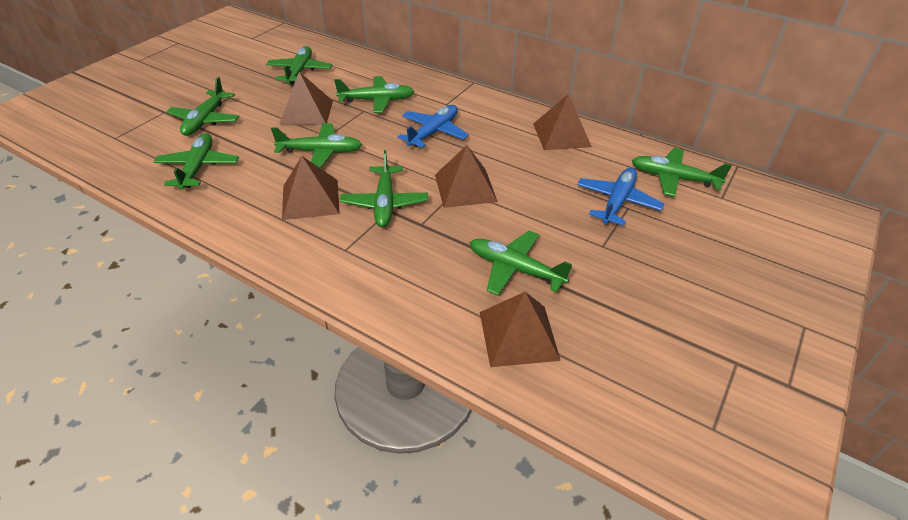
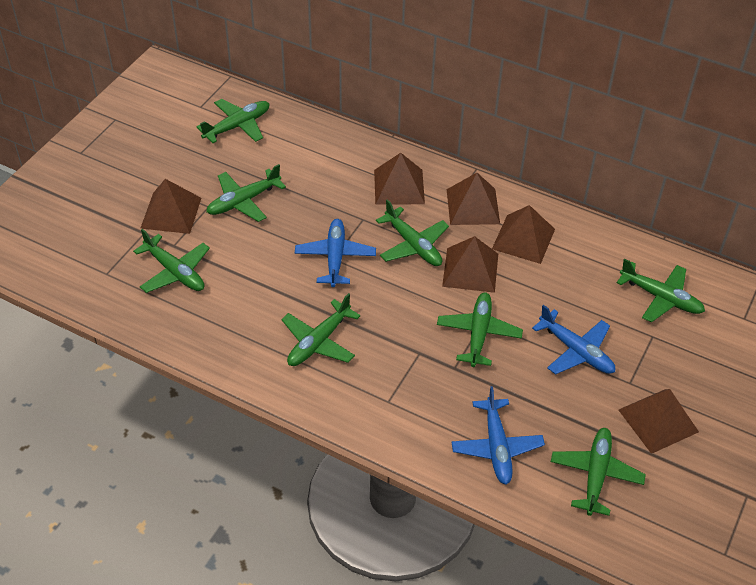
blue plane: 2 -> 3
brown pyramid: 5 -> 6

